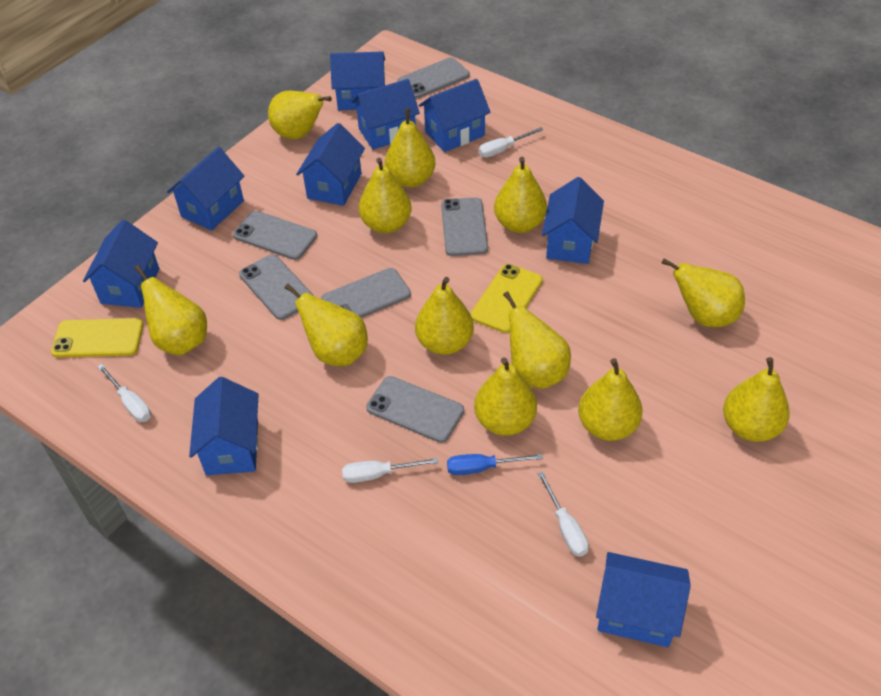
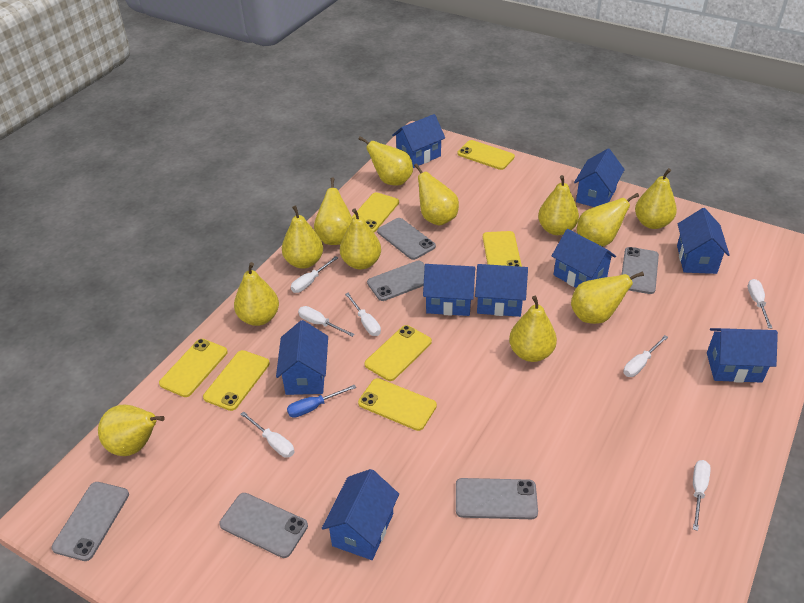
white screwdriver: 4 -> 7
yellow phone: 2 -> 7

